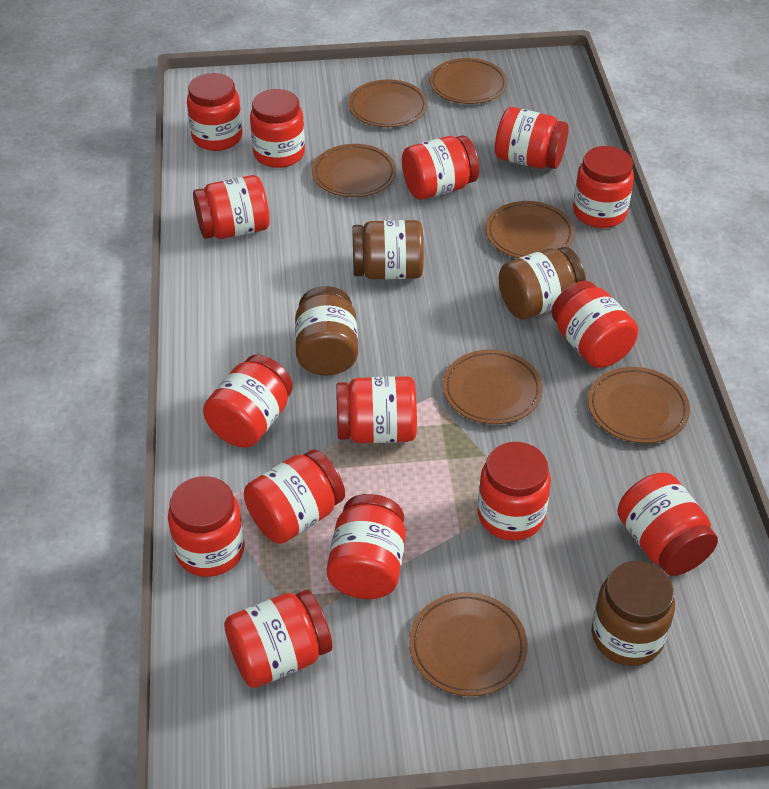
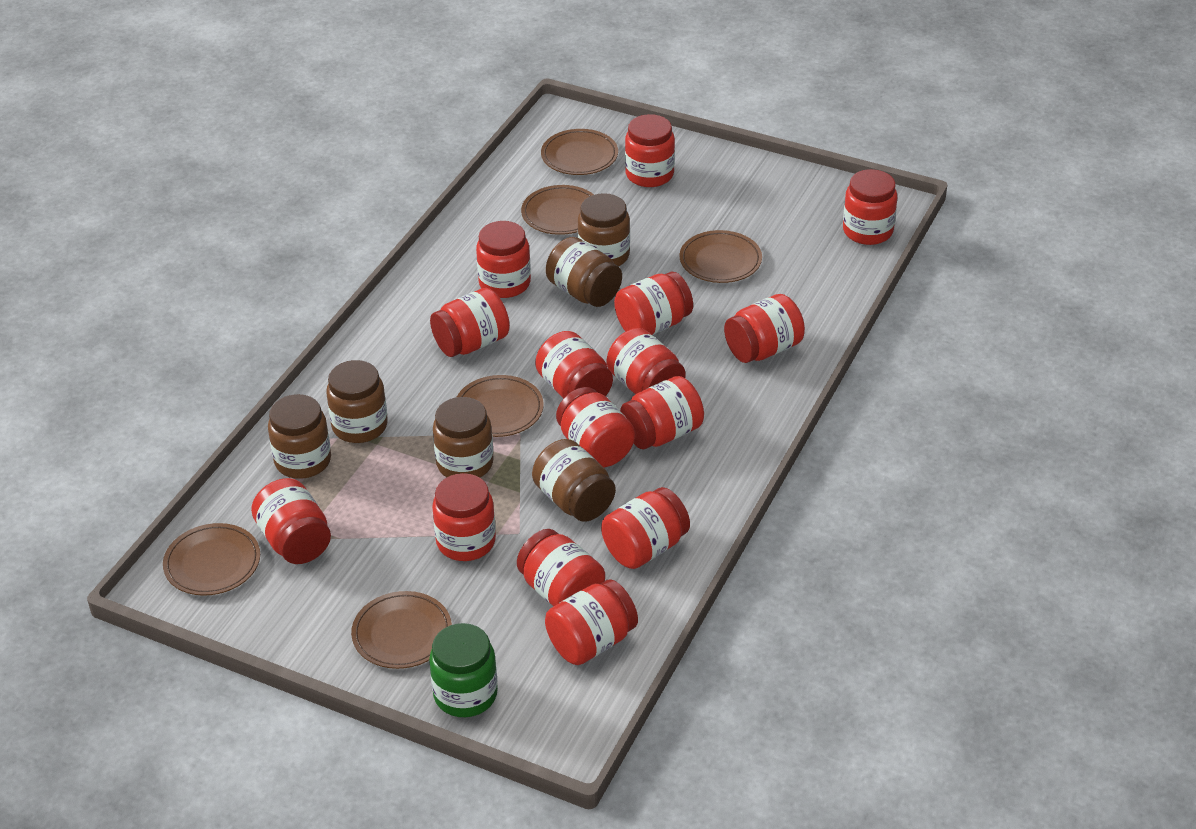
brown jar: 4 -> 6
brown plate: 7 -> 6
green jar: 0 -> 1

